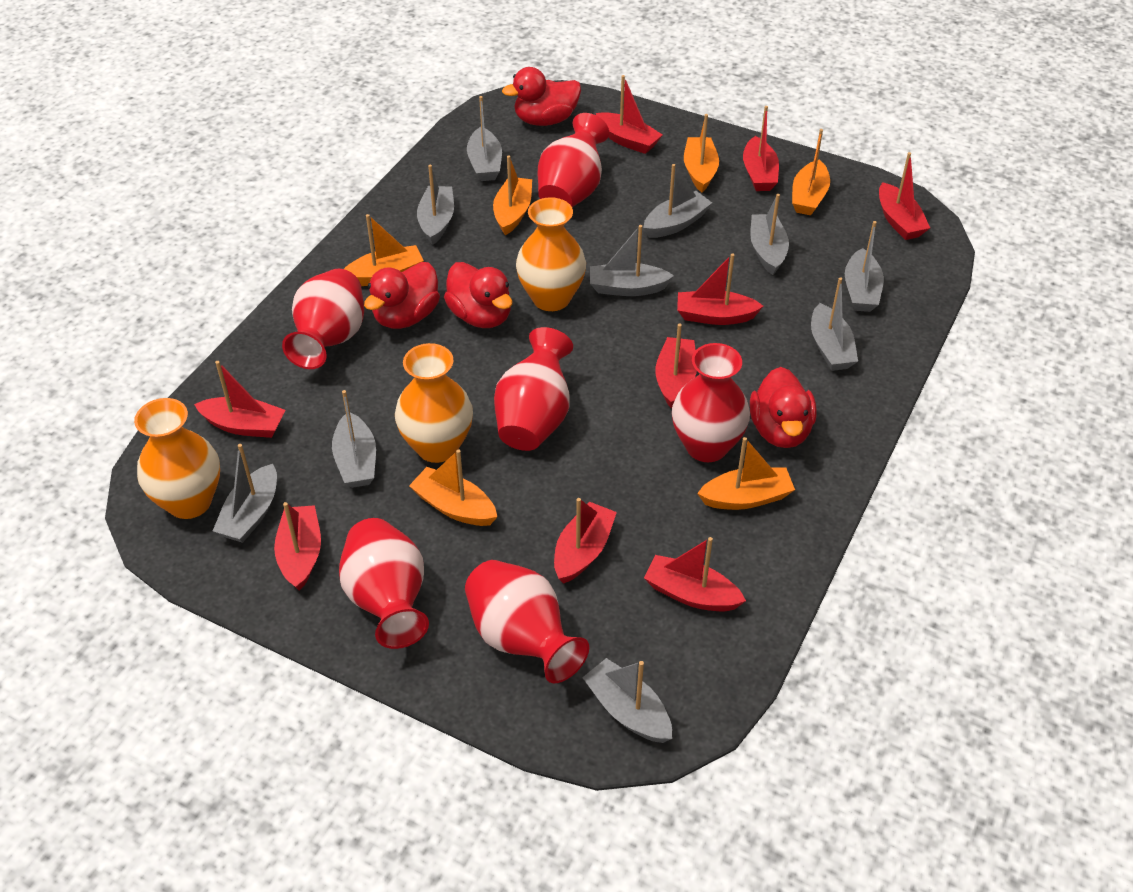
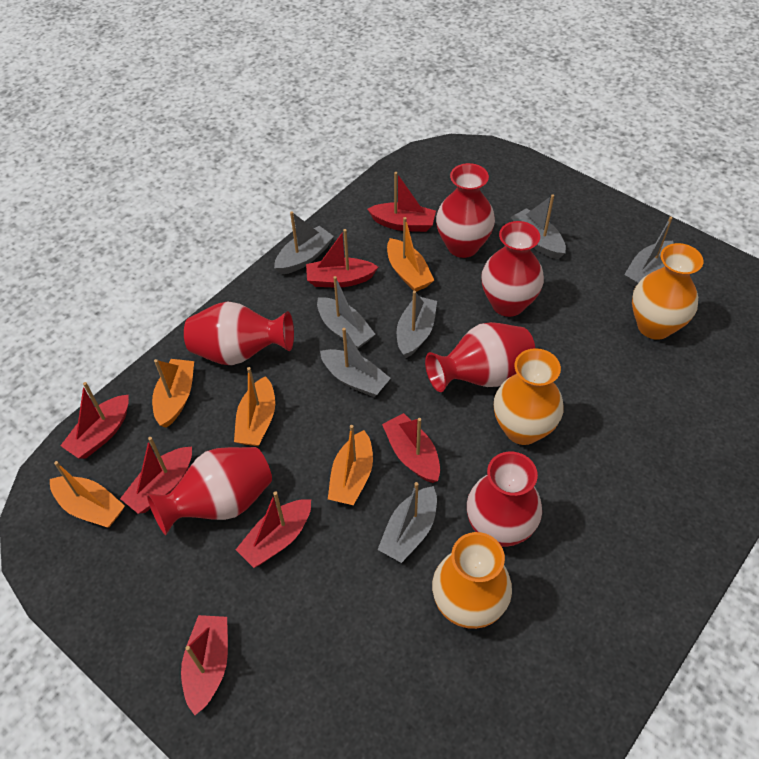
grey boat: 10 -> 7
orange boat: 6 -> 5
red boat: 9 -> 7
red duck: 4 -> 0

